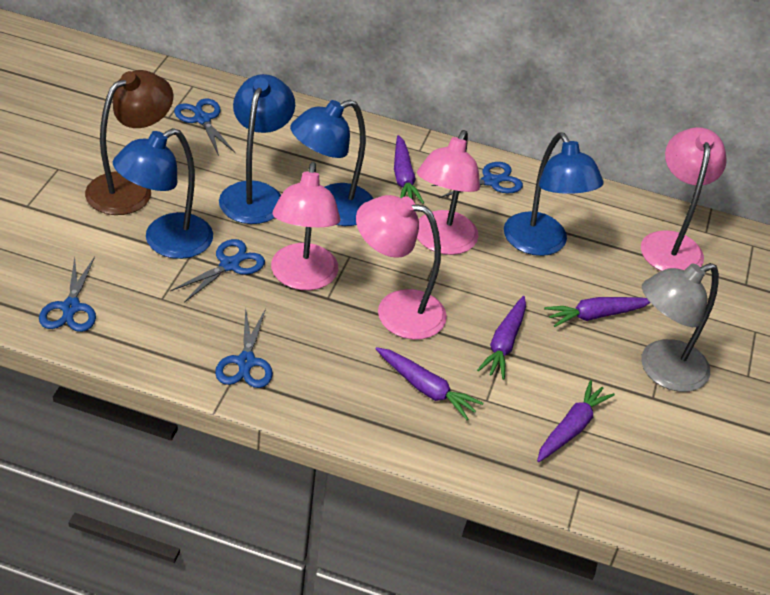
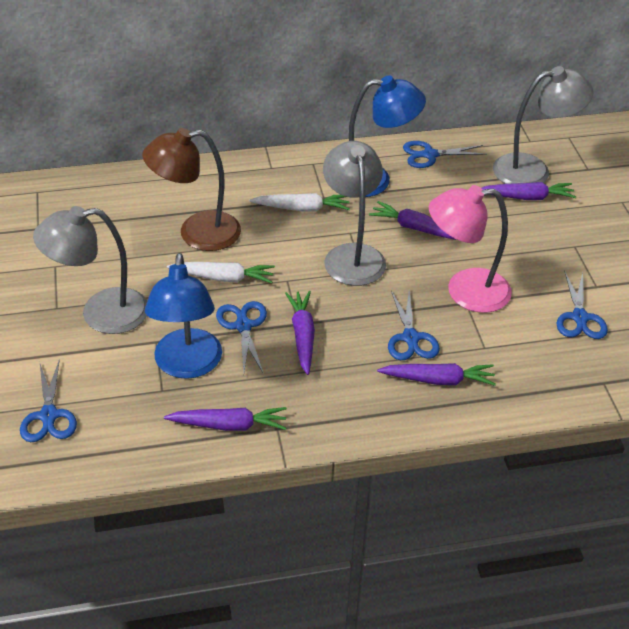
blue lamp: 4 -> 2
grey lamp: 1 -> 3
pink lamp: 4 -> 1
white carrot: 0 -> 2

